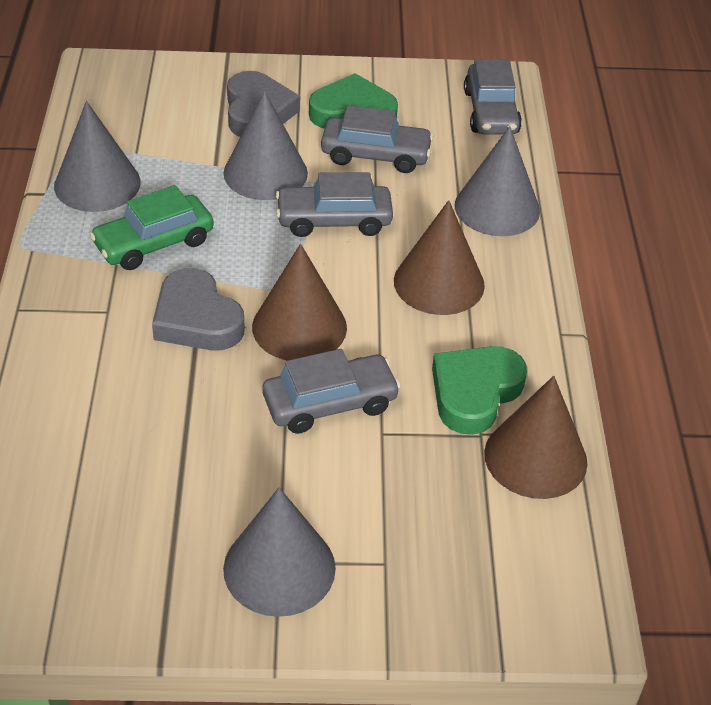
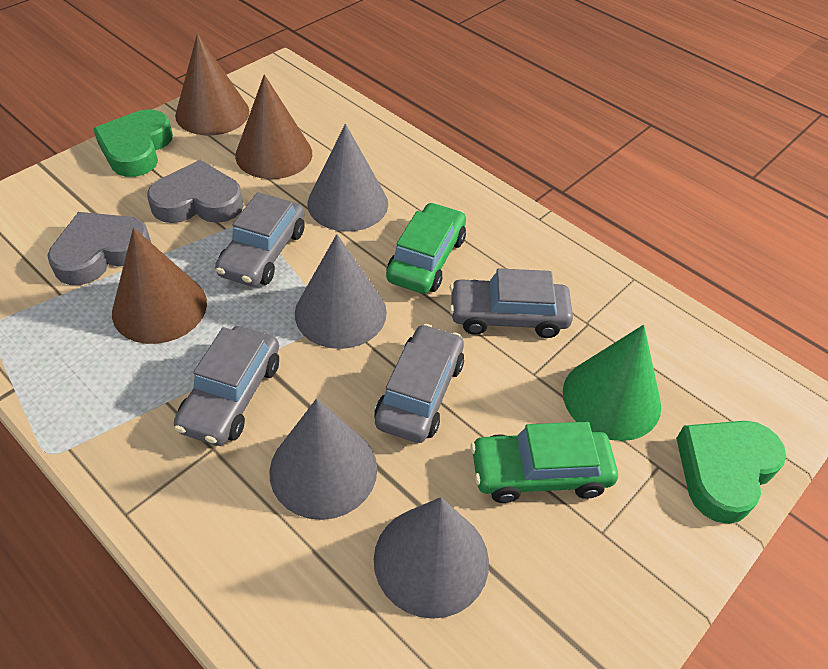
green car: 1 -> 2
green cone: 0 -> 1

